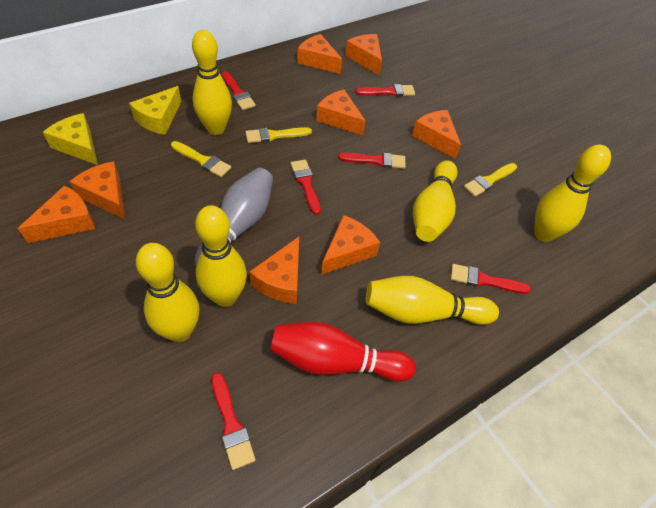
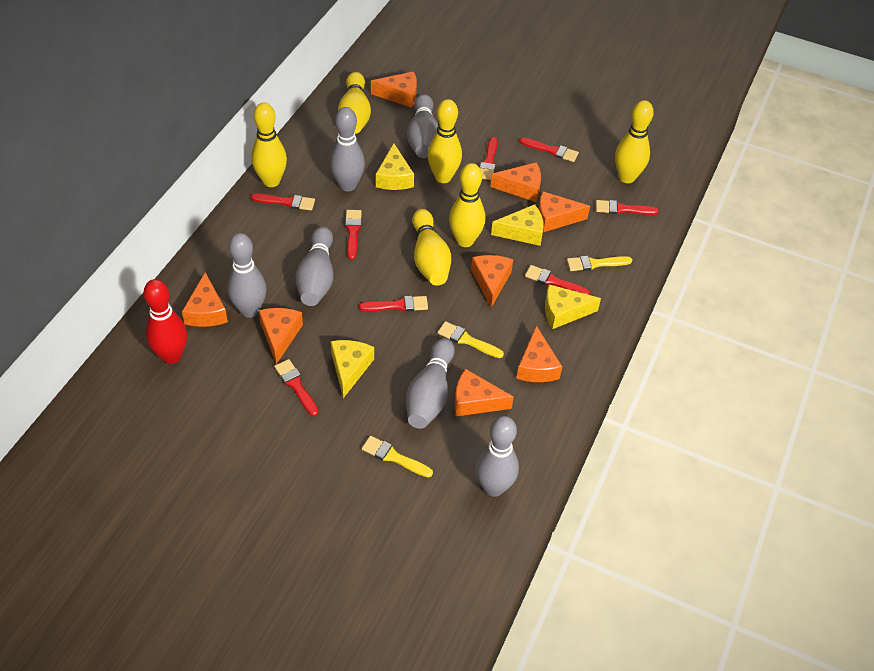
grey bowling pin: 1 -> 6
red brush: 6 -> 8
yellow cheese: 2 -> 4

